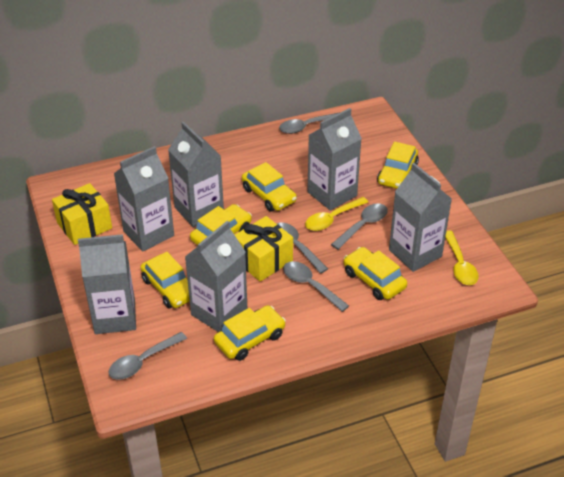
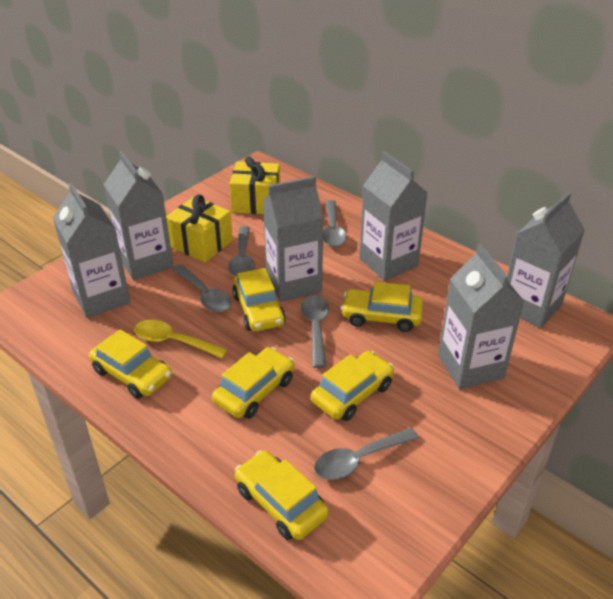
yellow spoon: 2 -> 1

